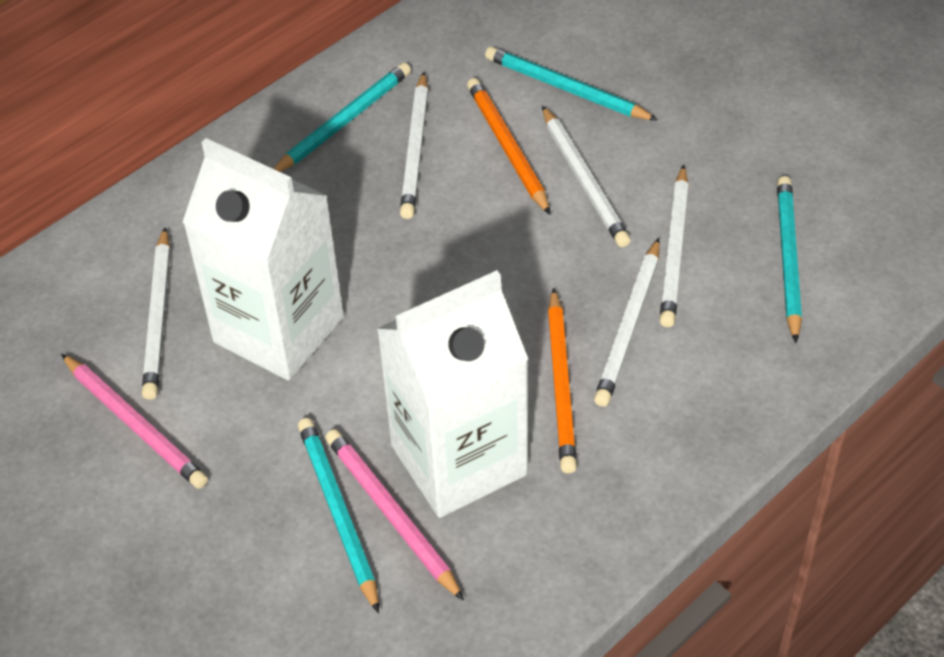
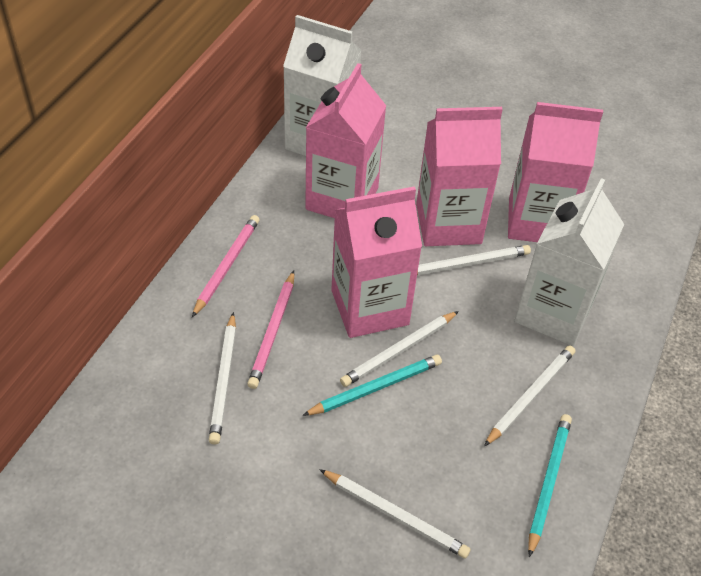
orange pencil: 2 -> 0
pink carton: 0 -> 4
turquoise pencil: 4 -> 2

